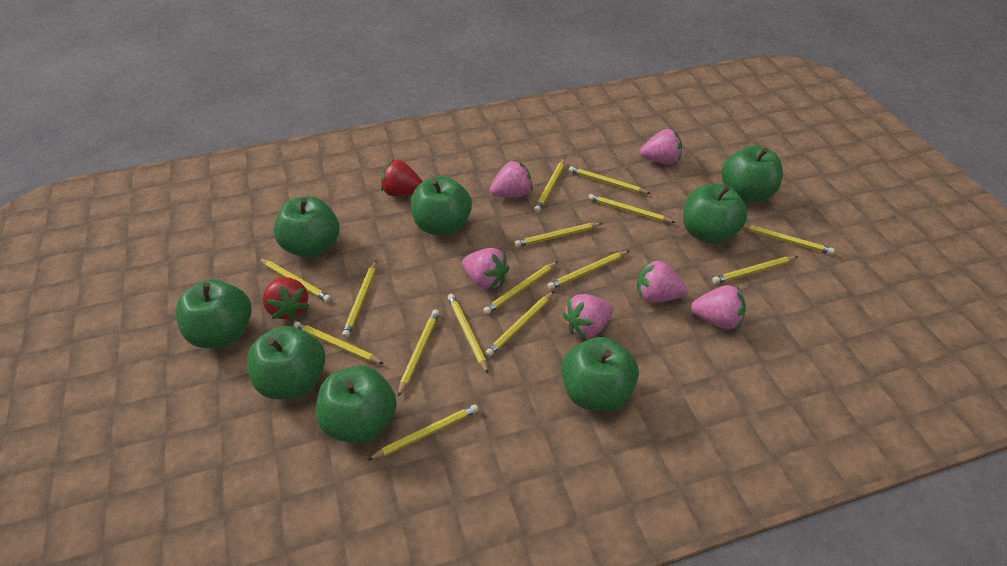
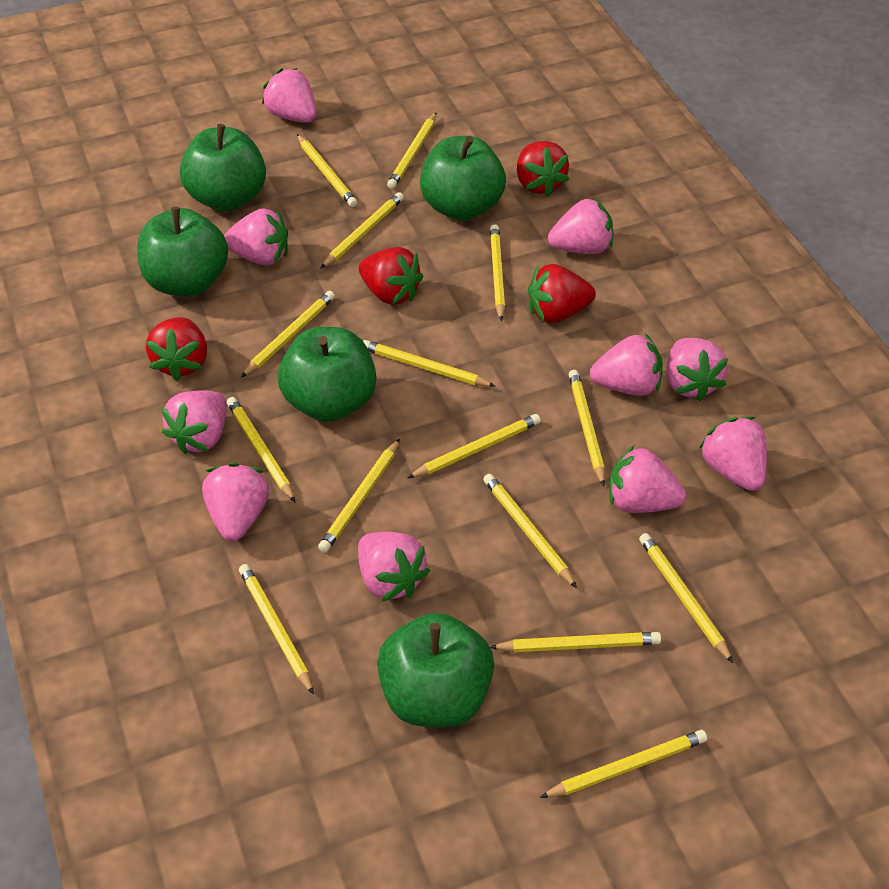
green apple: 8 -> 5
pink strawberry: 6 -> 10
red strawberry: 2 -> 4

